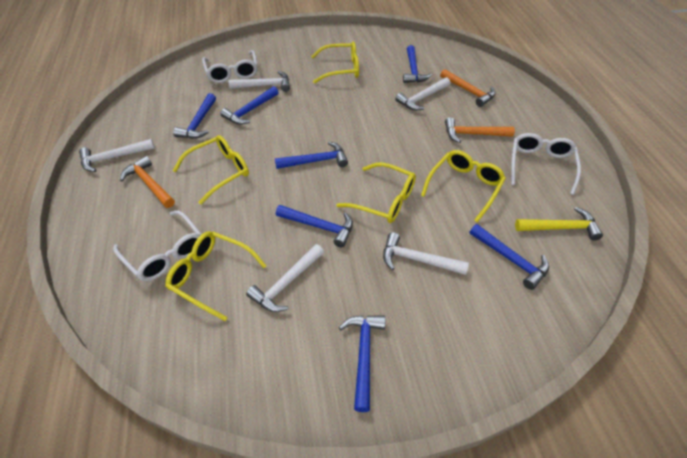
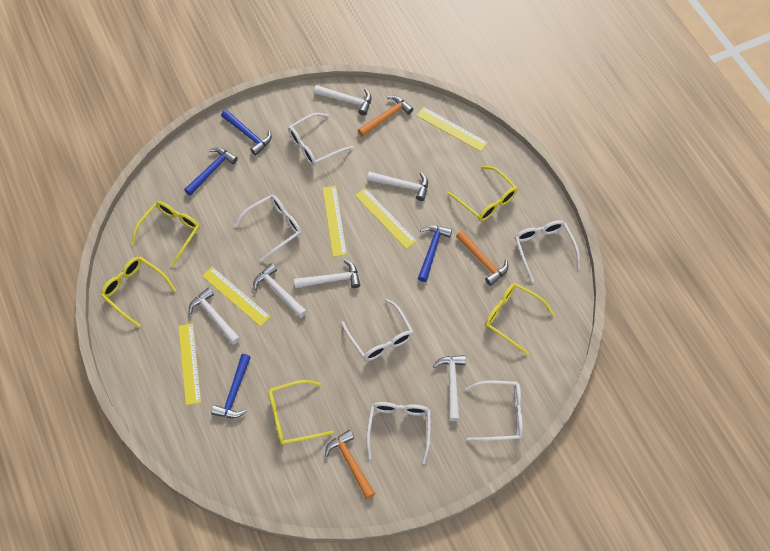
blue hammer: 7 -> 4
white glasses: 3 -> 6
white hammer: 5 -> 6
yellow hammer: 1 -> 0
yellow ruler: 0 -> 5

